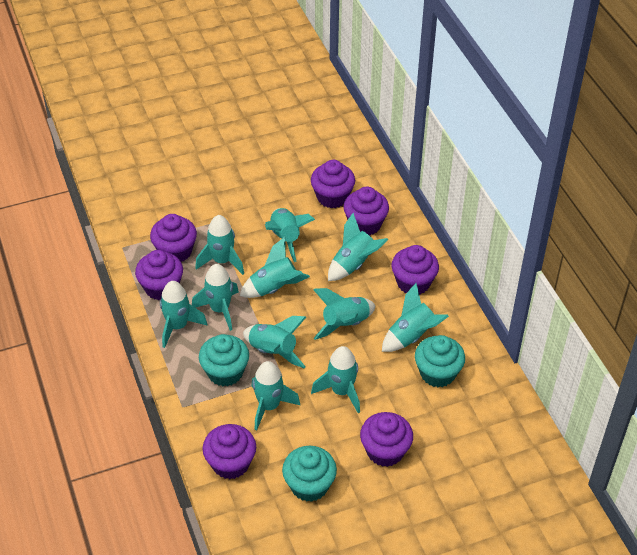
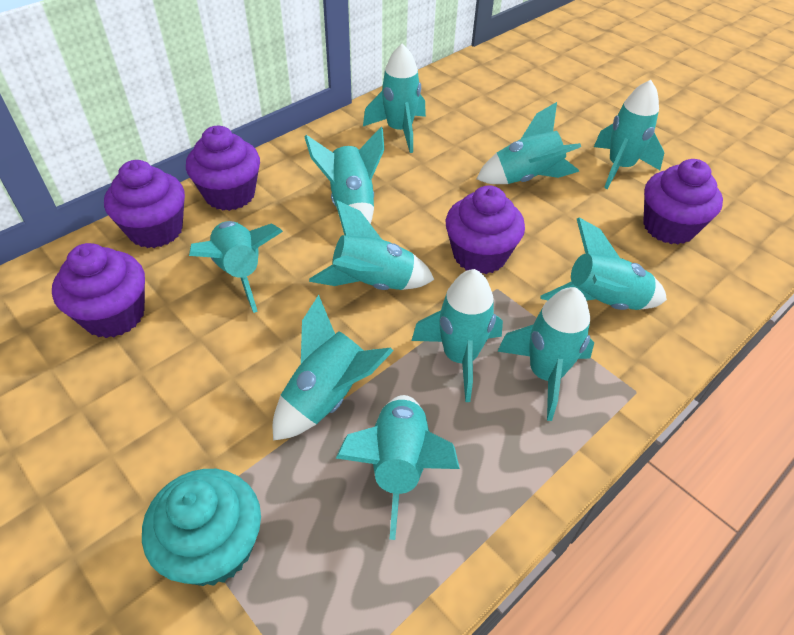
purple cupcake: 7 -> 5
turquoise cupcake: 3 -> 1

